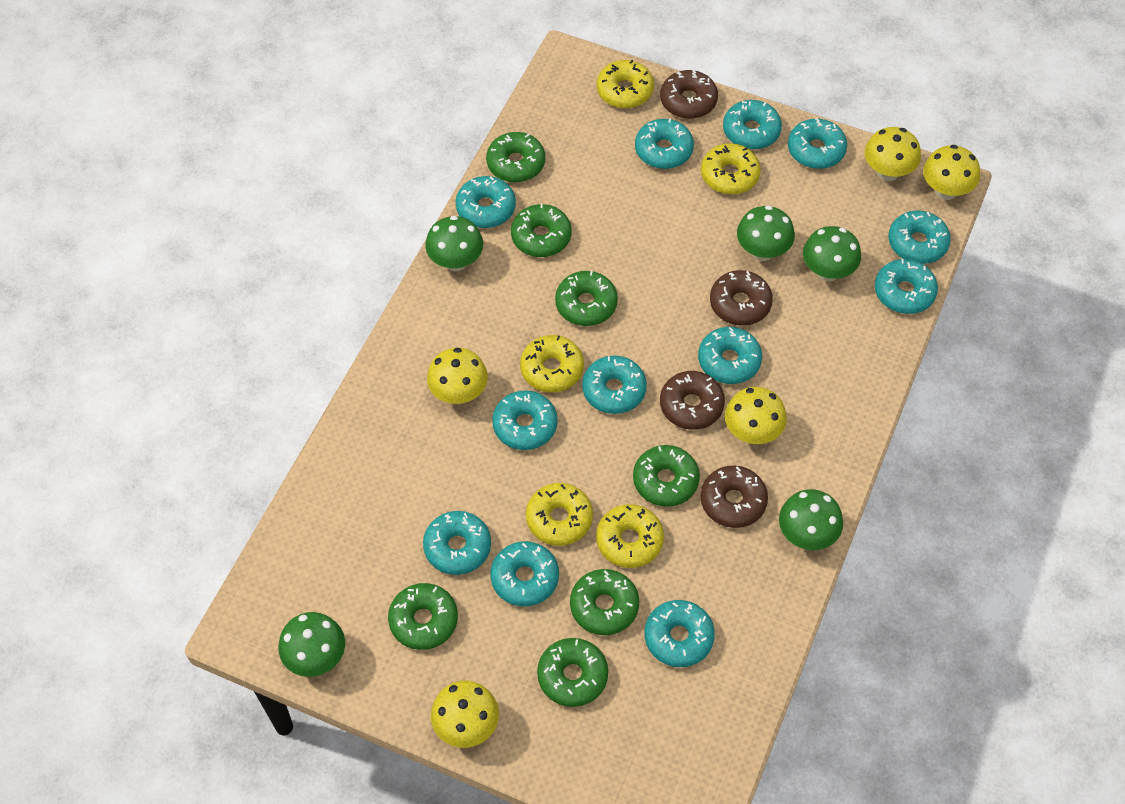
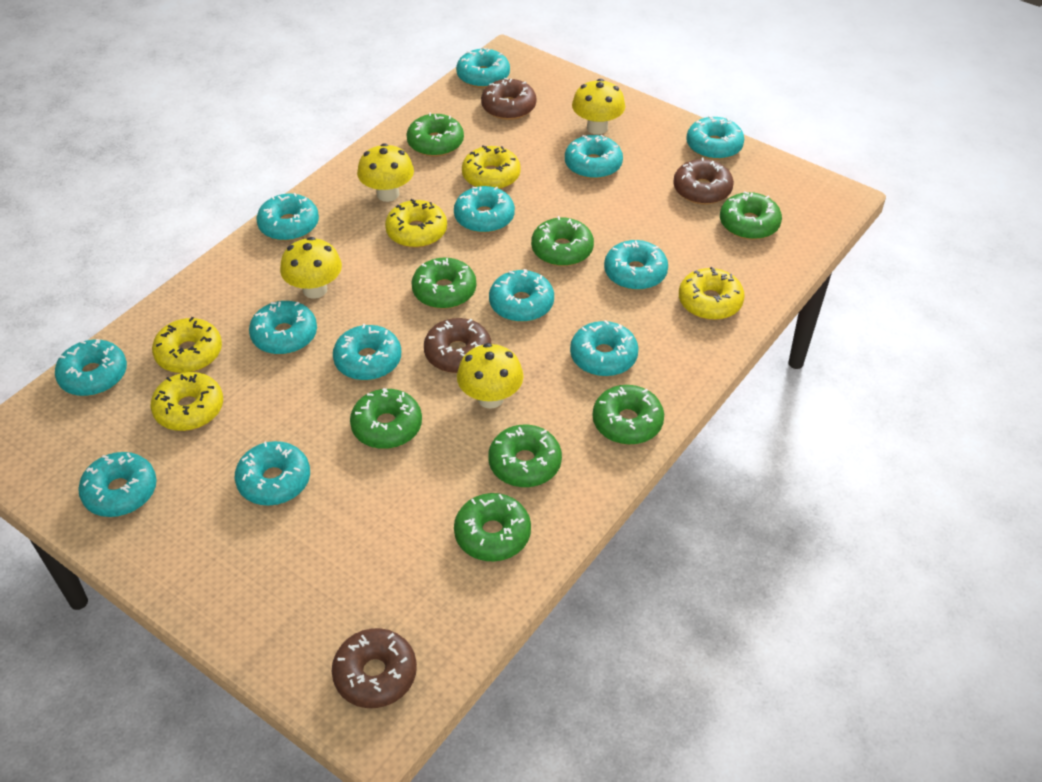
green donut: 7 -> 8
green mushroom: 5 -> 0
turquoise donut: 12 -> 13
yellow mushroom: 5 -> 4

